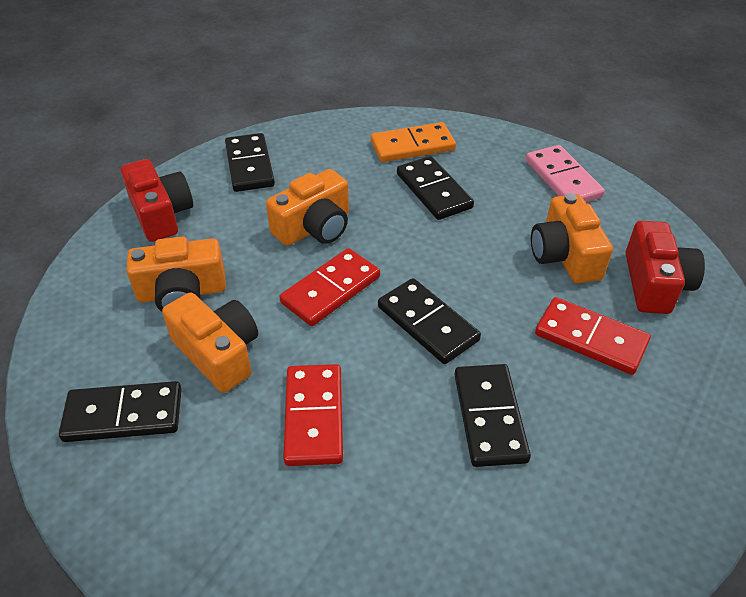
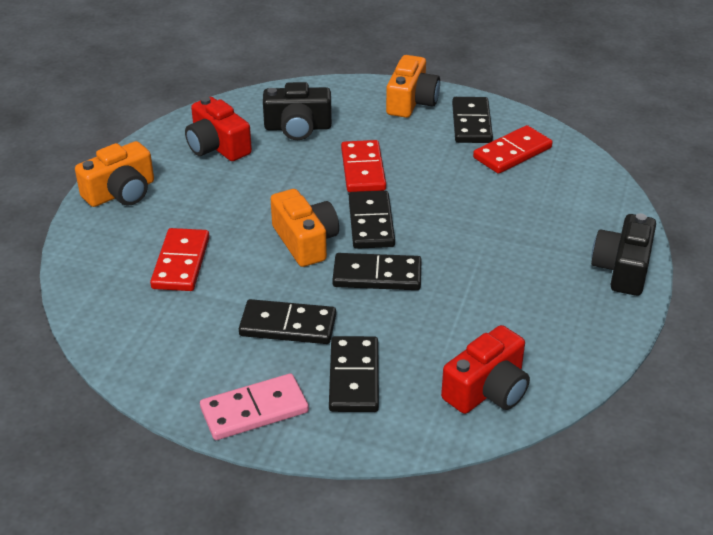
black camera: 0 -> 2
orange camera: 4 -> 3
orange domino: 1 -> 0

